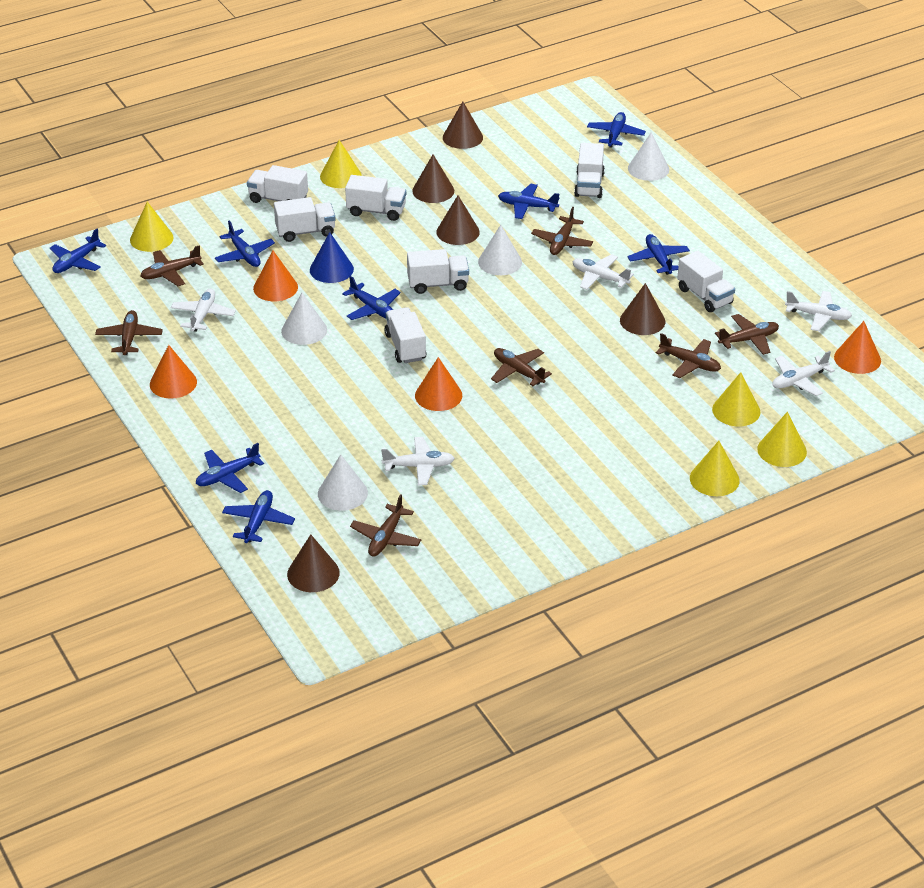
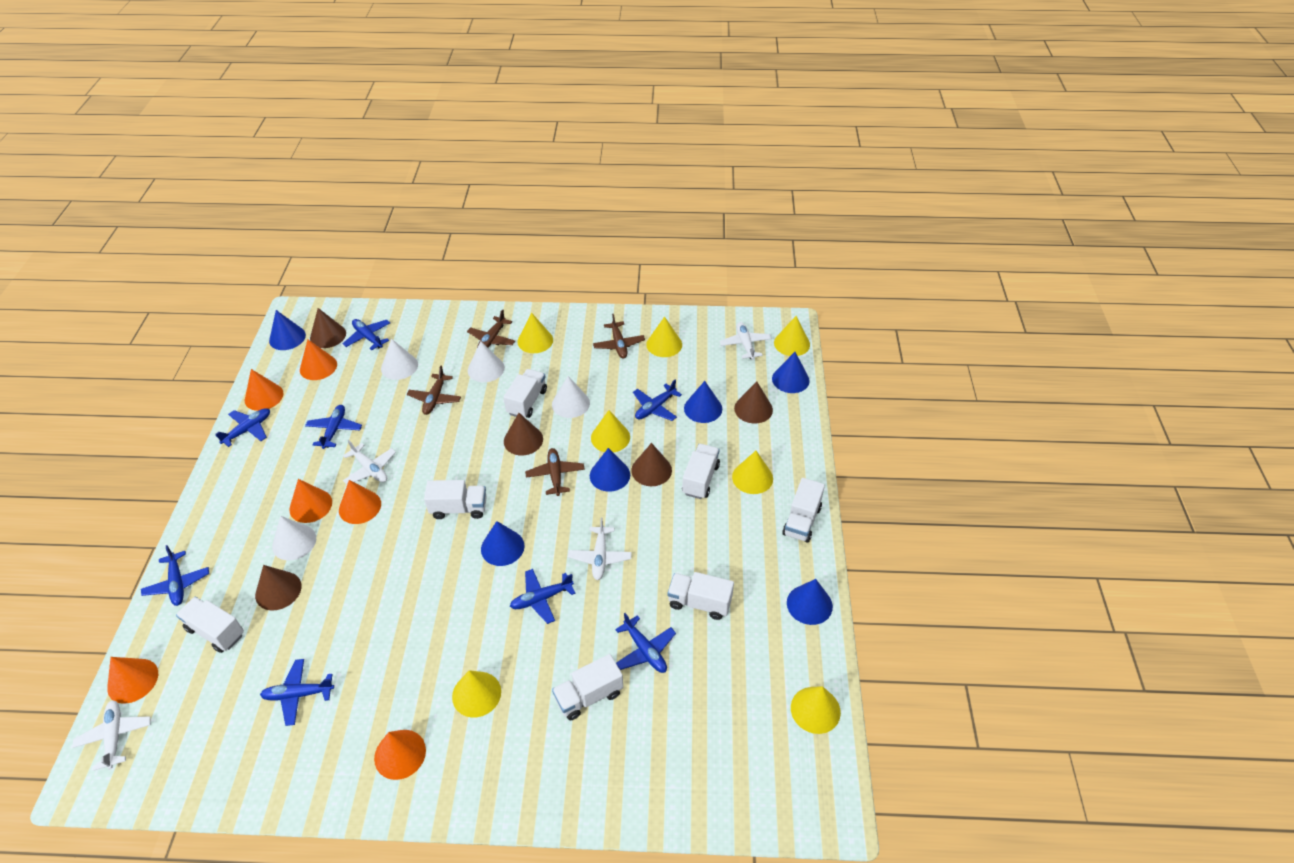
blue cone: 1 -> 6
brown plane: 7 -> 4
orange cone: 4 -> 6
white plane: 5 -> 4
yellow cone: 5 -> 7

